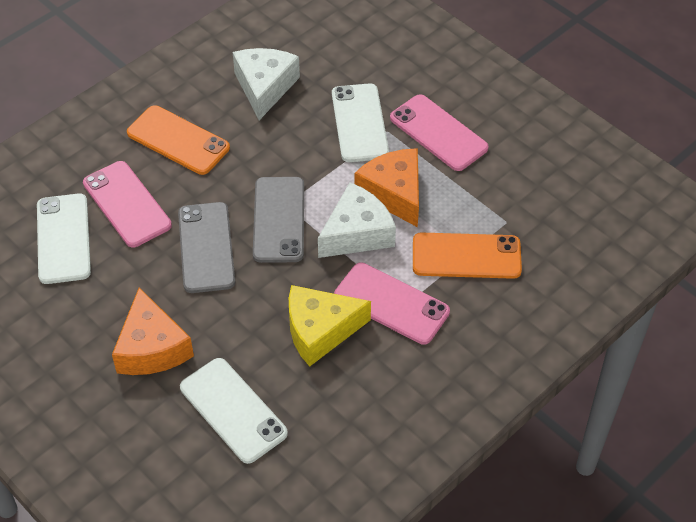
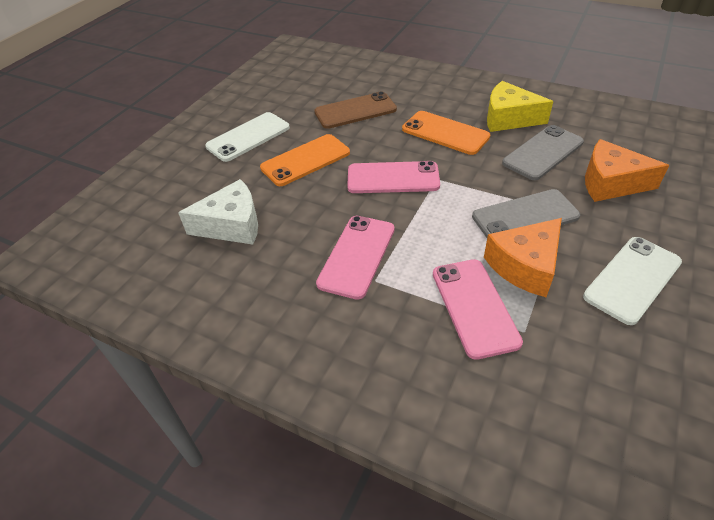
brown phone: 0 -> 1
white cheese: 2 -> 1
white phone: 3 -> 2

